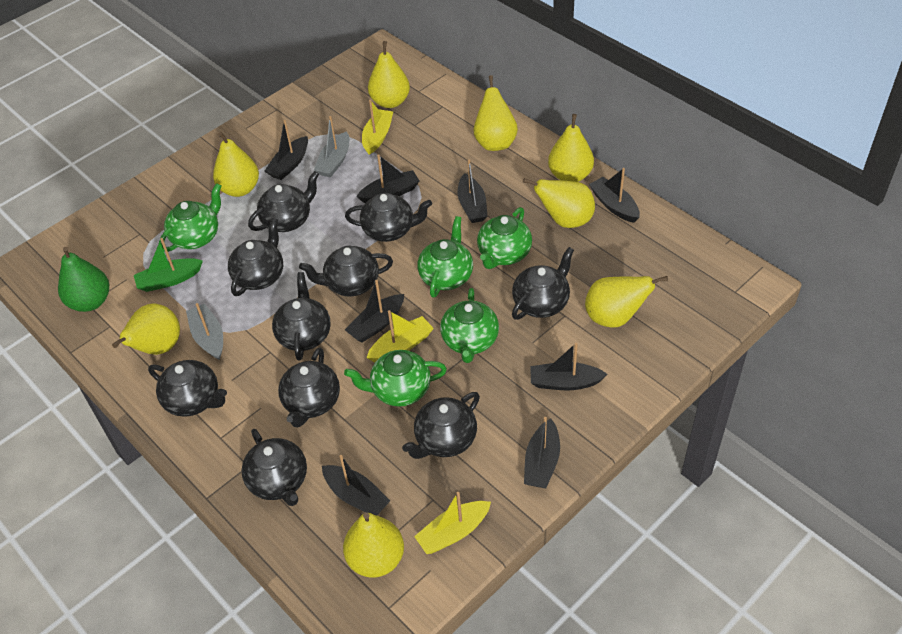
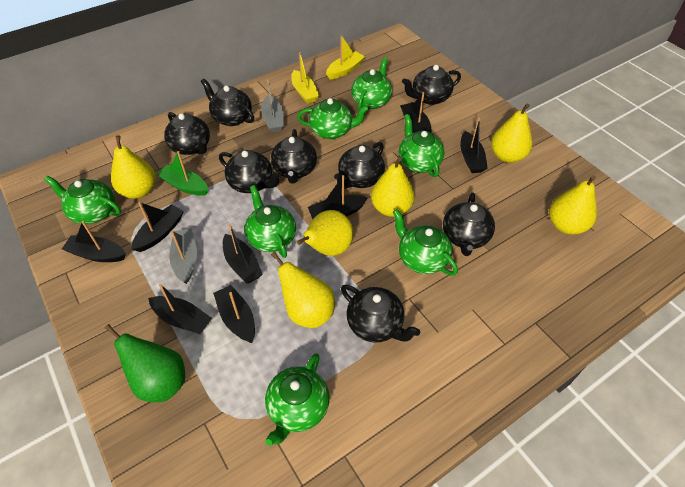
black teapot: 10 -> 8
green teapot: 5 -> 7
yellow boat: 3 -> 2
yellow pear: 8 -> 6

